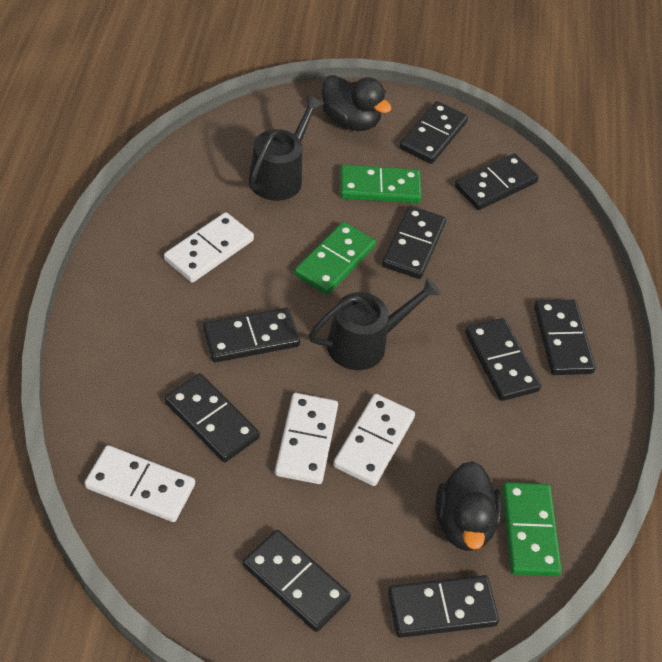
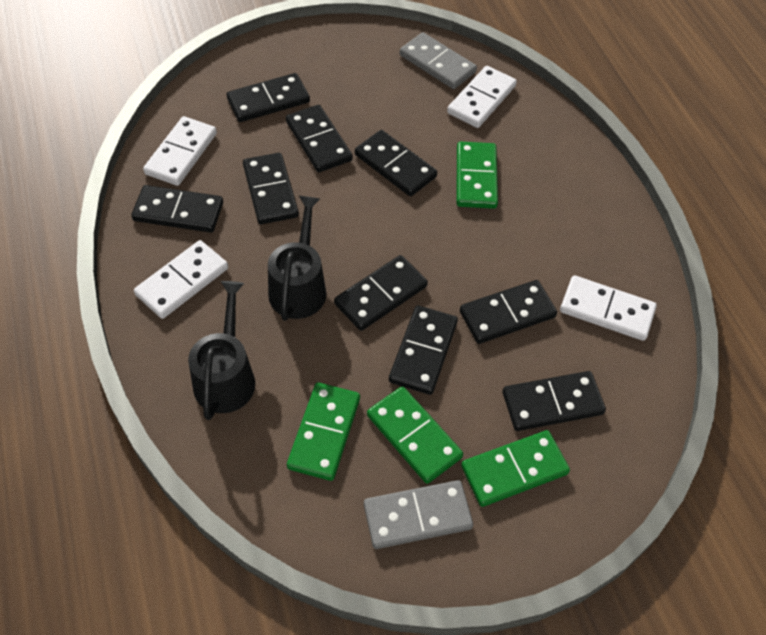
black duck: 2 -> 0
green domino: 3 -> 4
grey domino: 0 -> 2

